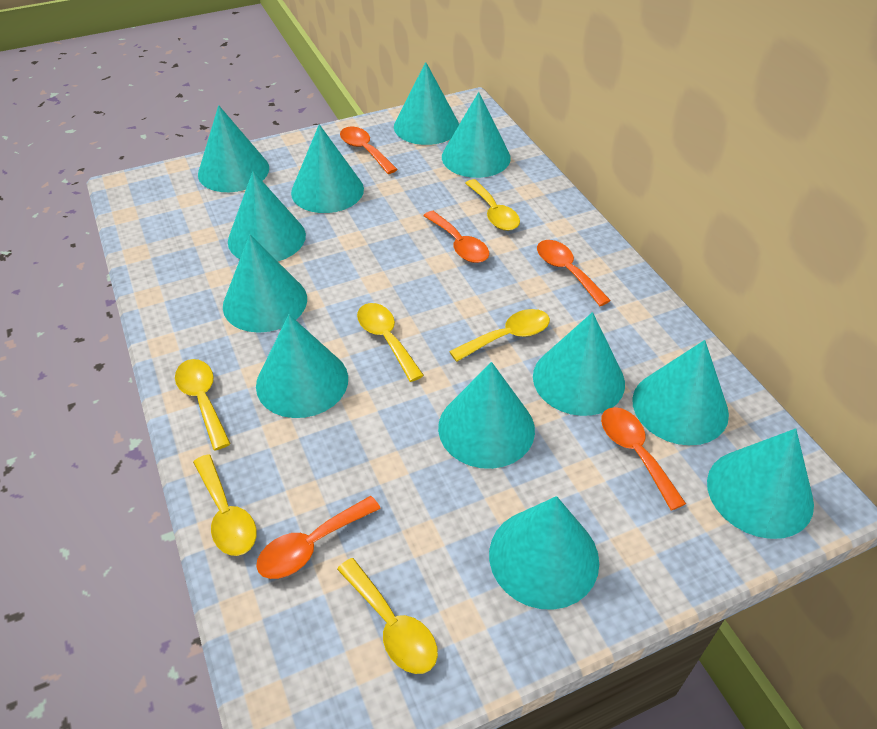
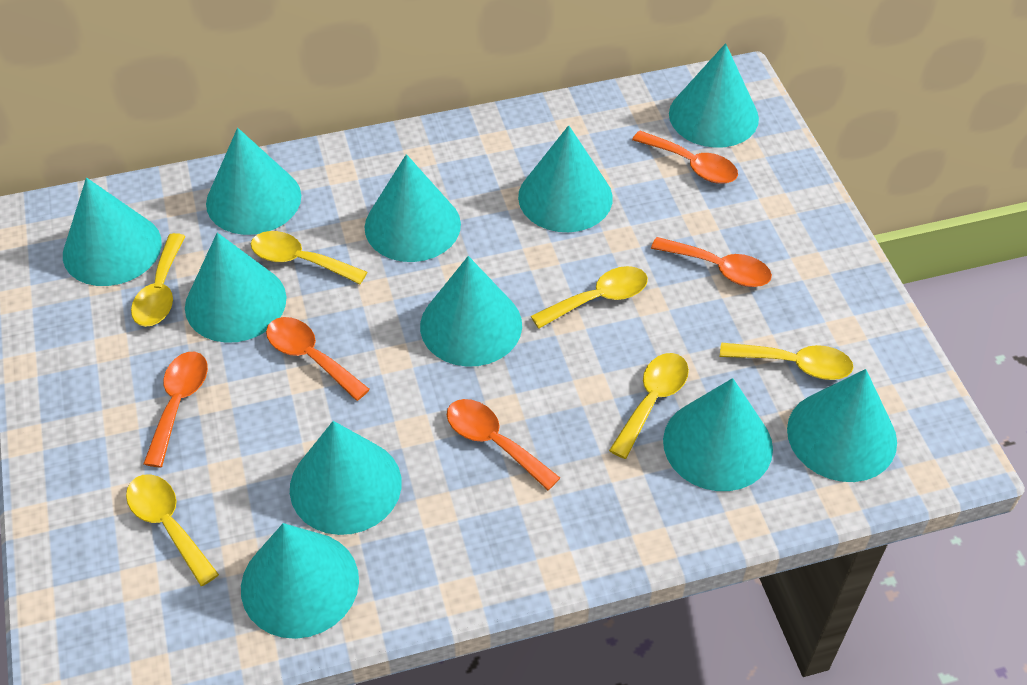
turquoise cone: 12 -> 11

